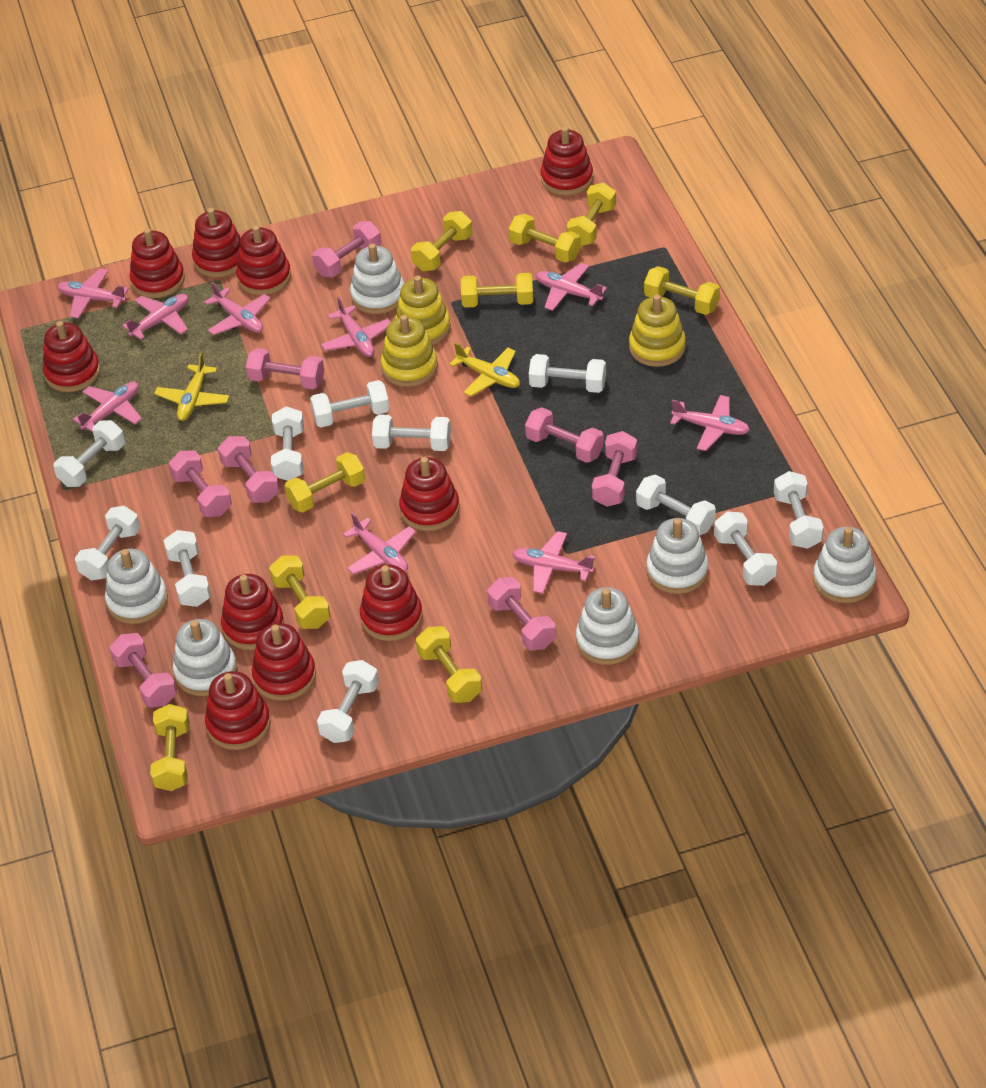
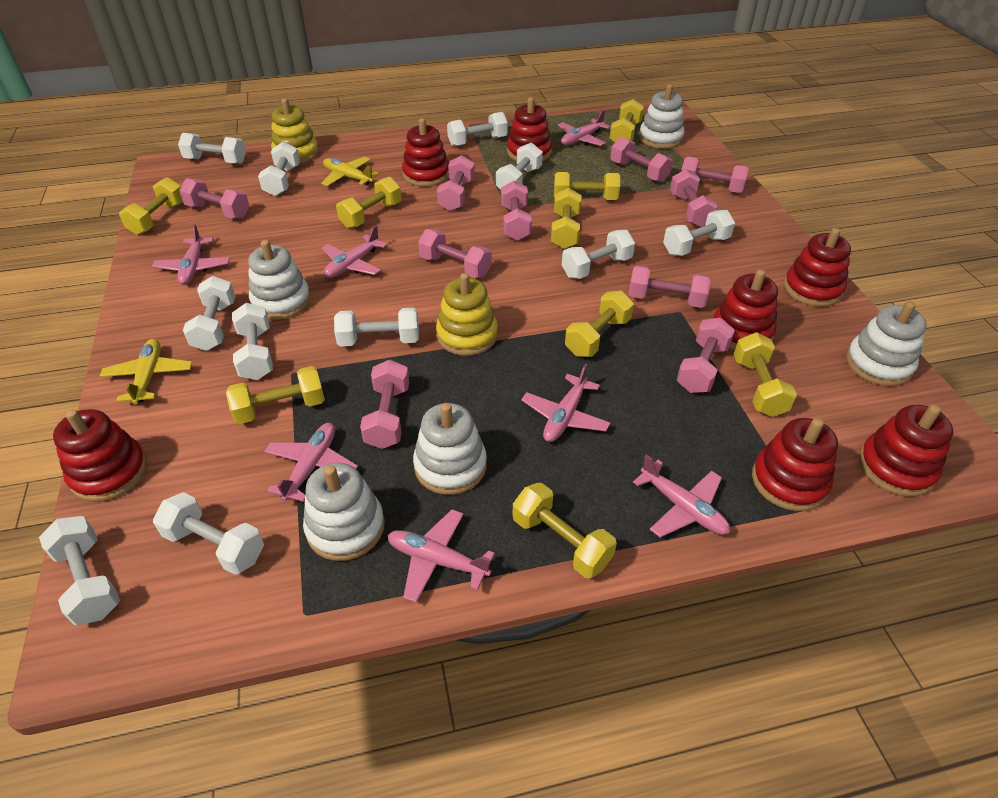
pink dumbbell: 8 -> 10
pink plane: 9 -> 7
red stacking toy: 10 -> 7
white stacking toy: 6 -> 5
yellow stacking toy: 3 -> 2

